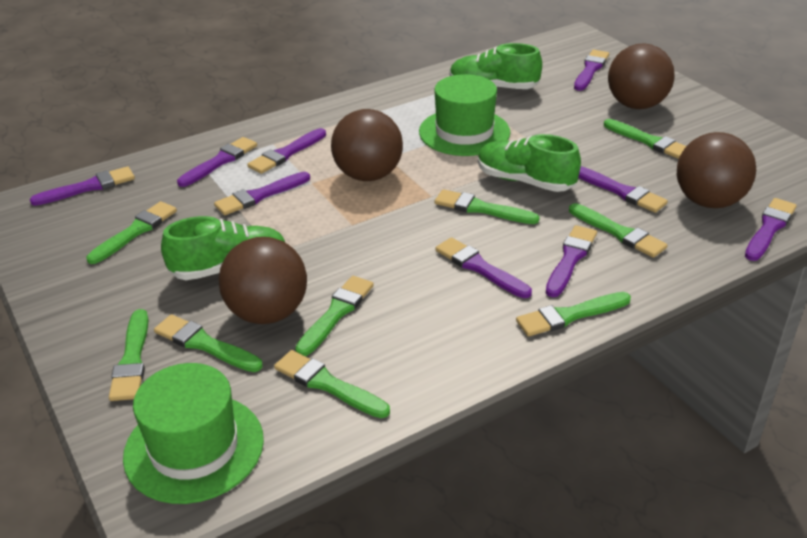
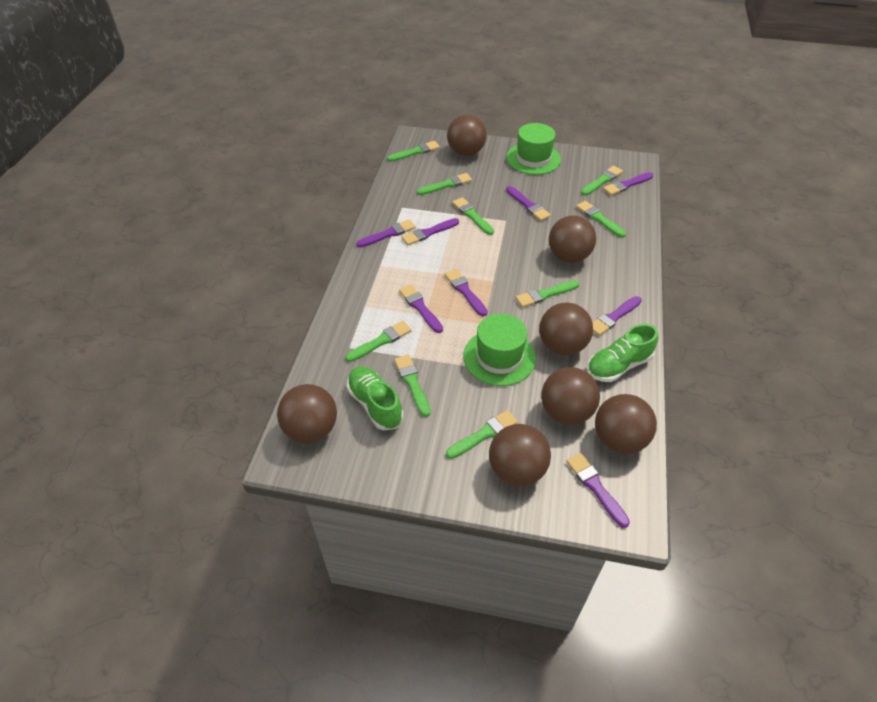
brown ball: 4 -> 7
green shoe: 3 -> 2
purple brush: 9 -> 8

